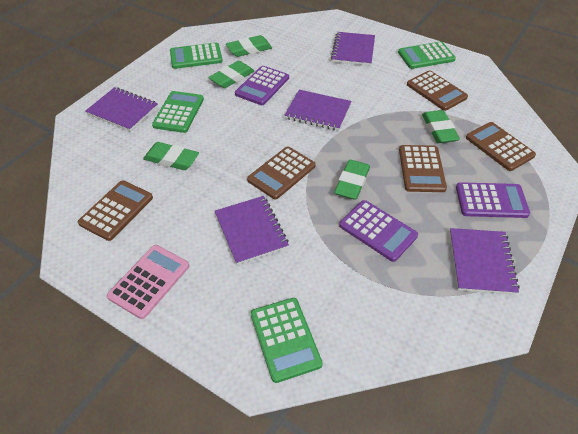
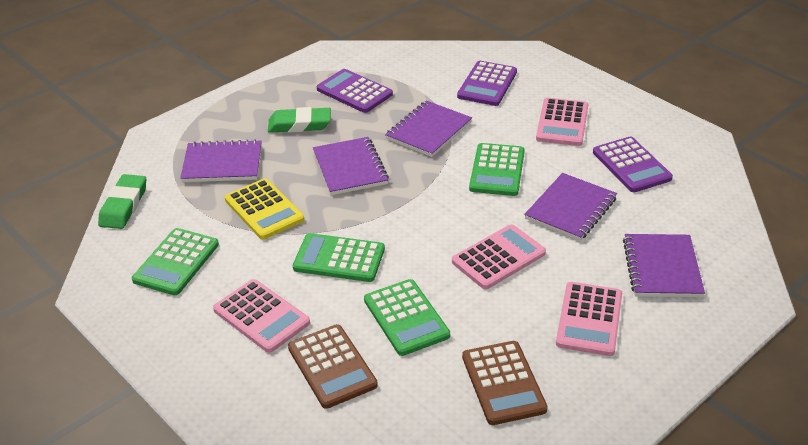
brown calculator: 5 -> 2
green eraser: 5 -> 2
pink calculator: 1 -> 4
yellow calculator: 0 -> 1

